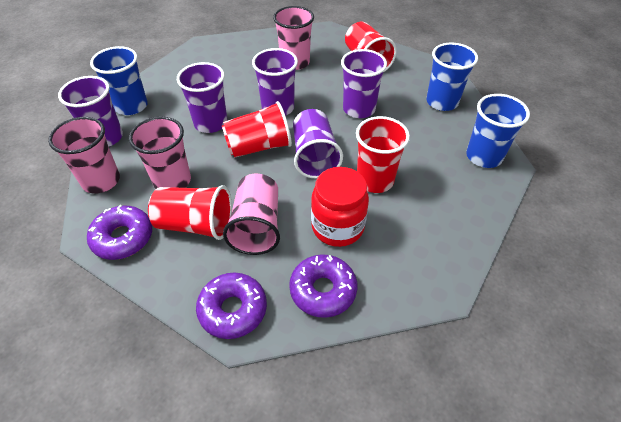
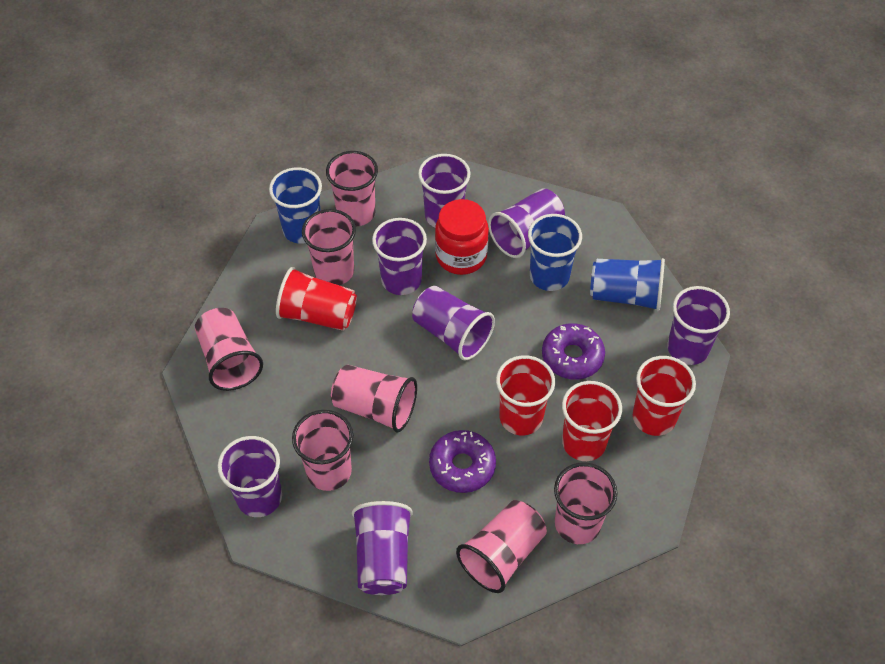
pink cup: 4 -> 7
purple cup: 5 -> 7
purple donut: 3 -> 2

